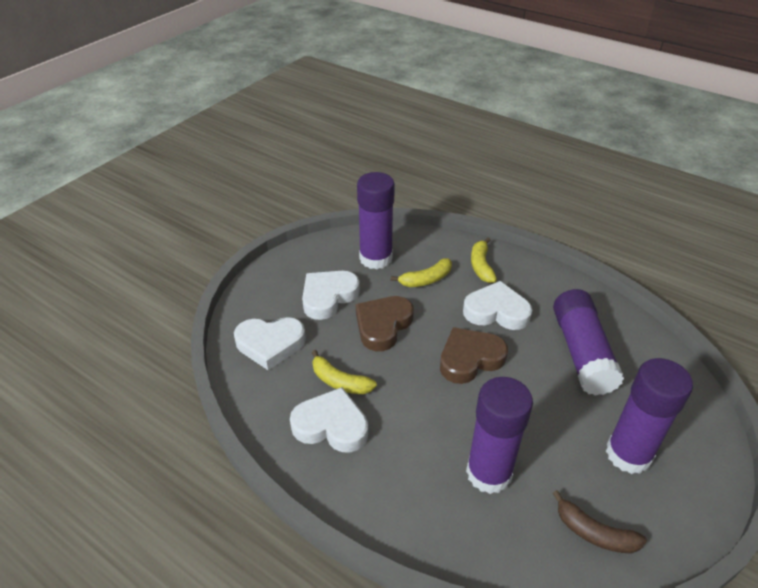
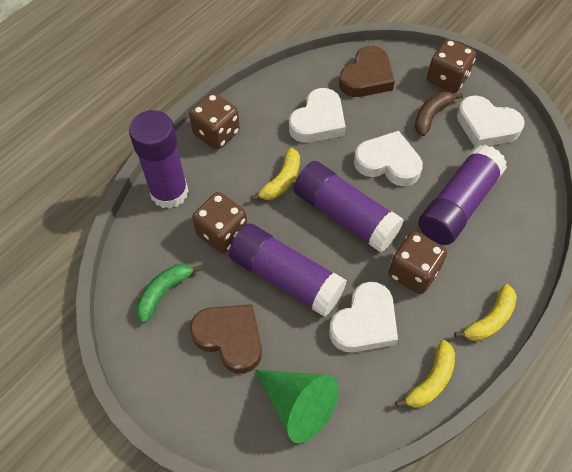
brown dice: 0 -> 4
green banana: 0 -> 1
green cone: 0 -> 1

